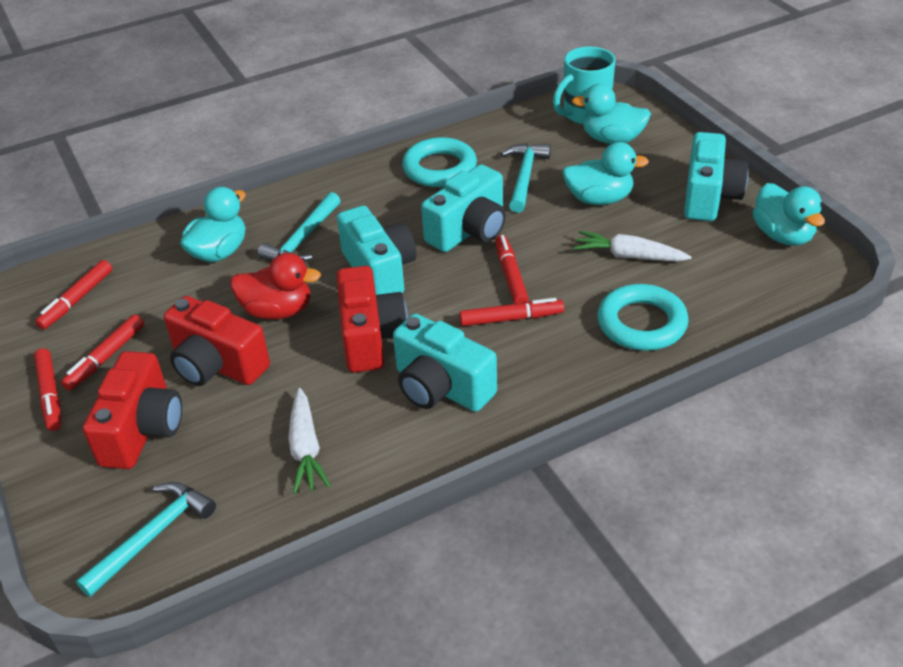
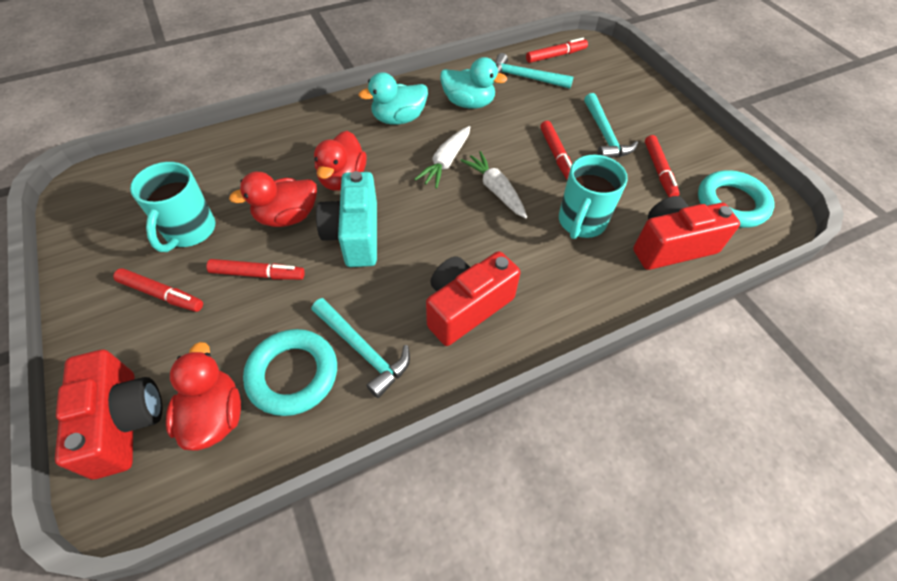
red duck: 1 -> 3
turquoise camera: 4 -> 1
turquoise duck: 4 -> 2
turquoise mug: 1 -> 2

